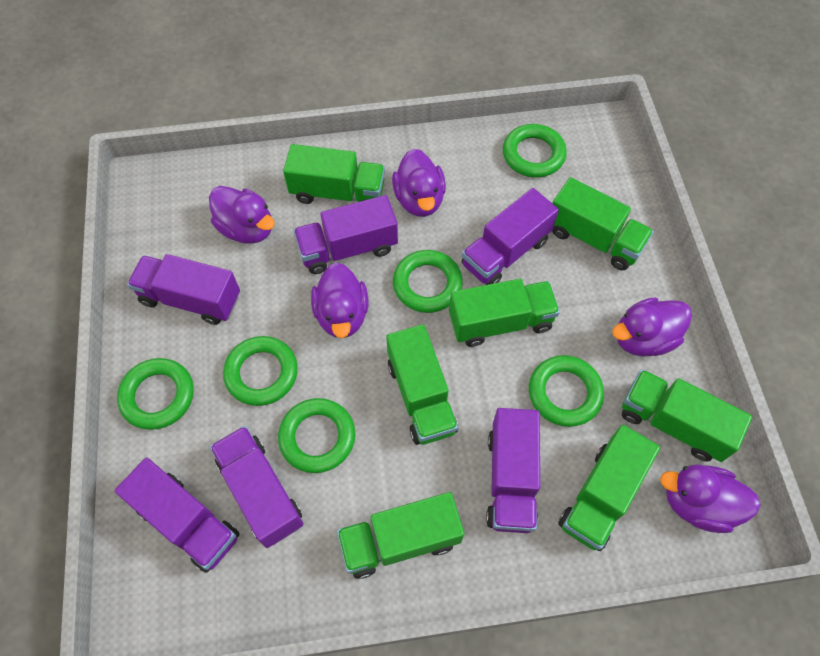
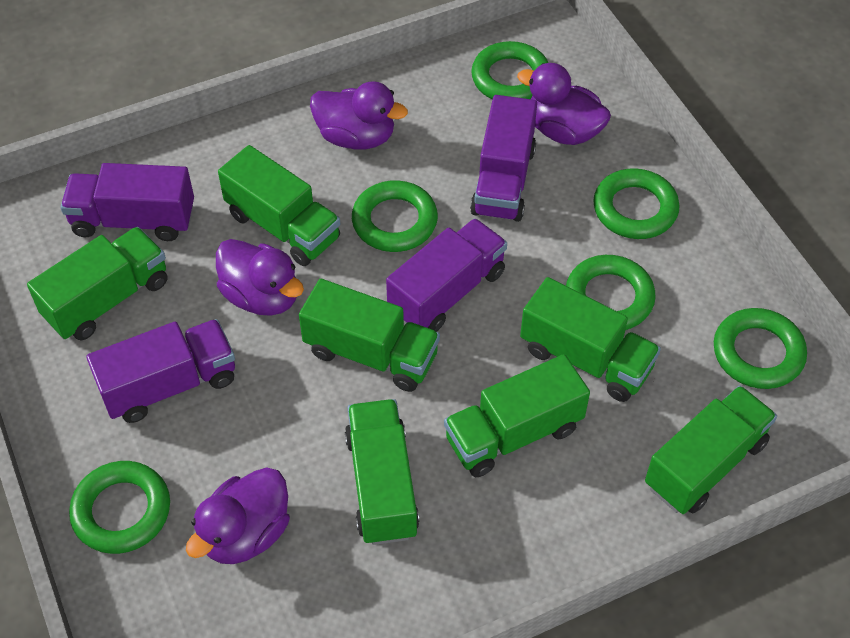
purple duck: 5 -> 4
purple truck: 6 -> 4

